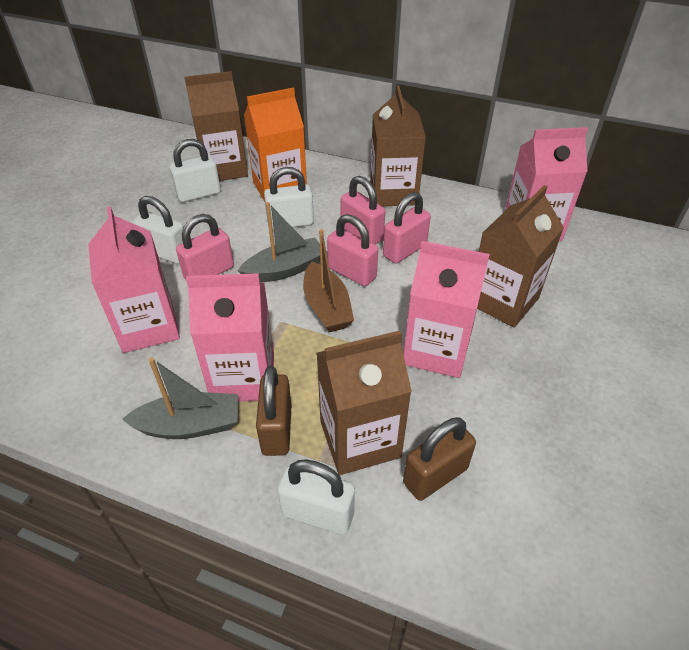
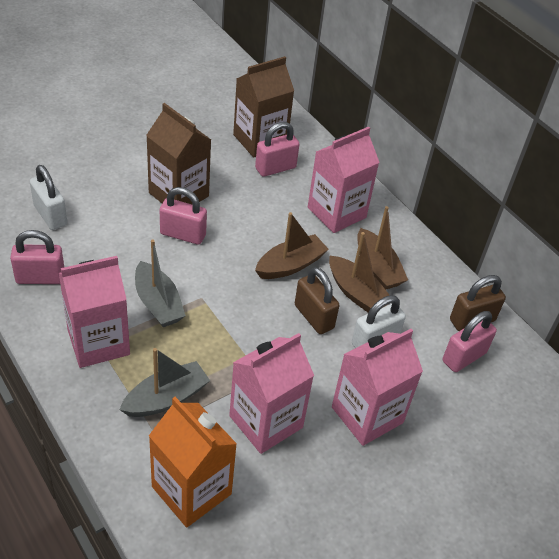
brown boat: 1 -> 3
brown carton: 4 -> 2
white padlock: 4 -> 2

